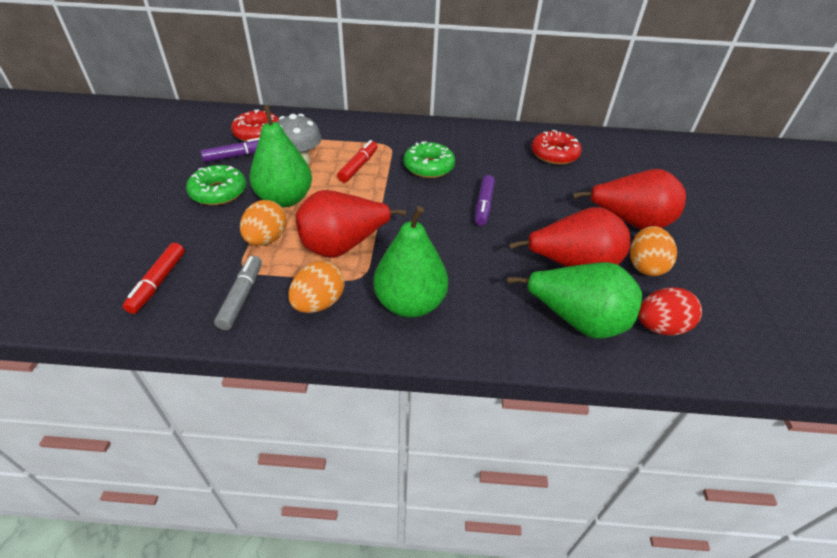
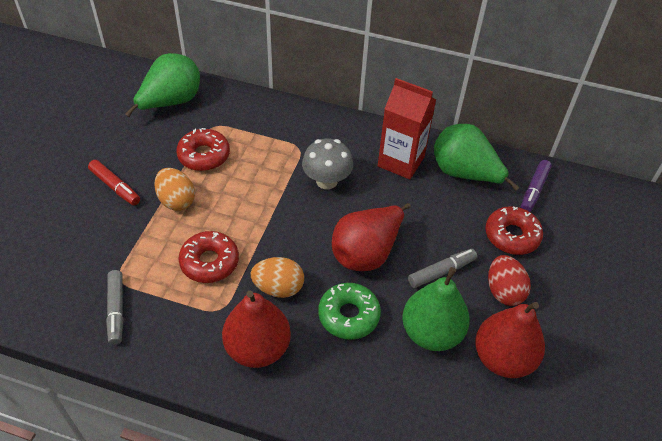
green donut: 2 -> 1
grey marker: 1 -> 2
orange egg: 3 -> 2
purple marker: 2 -> 1
red carton: 0 -> 1
red donut: 2 -> 3
red marker: 2 -> 1

